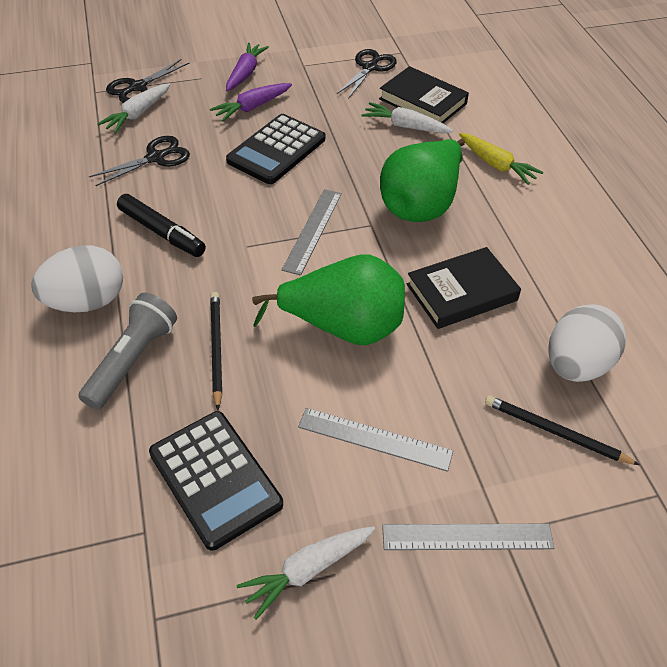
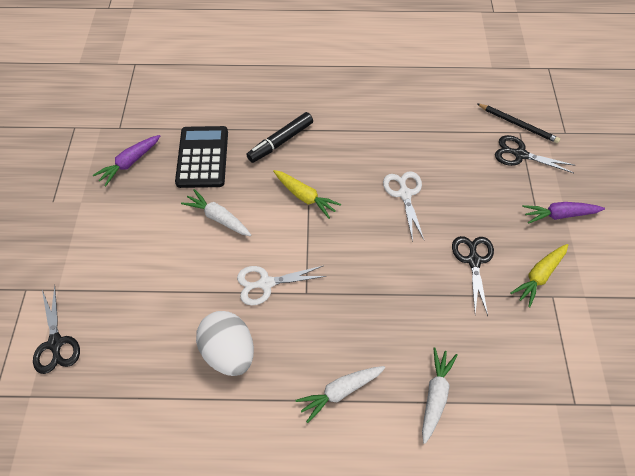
black book: 2 -> 0
black calculator: 2 -> 1
black pencil: 2 -> 1
green pear: 2 -> 0
grey flashlight: 1 -> 0
grey ruler: 3 -> 0
white egg: 2 -> 1
white scissors: 0 -> 2
yellow carrot: 1 -> 2

